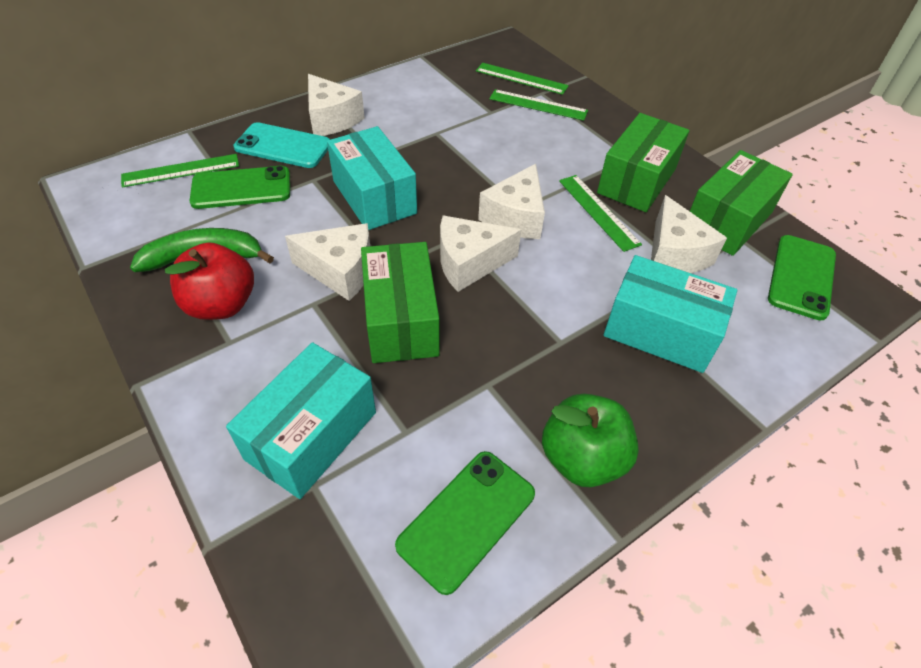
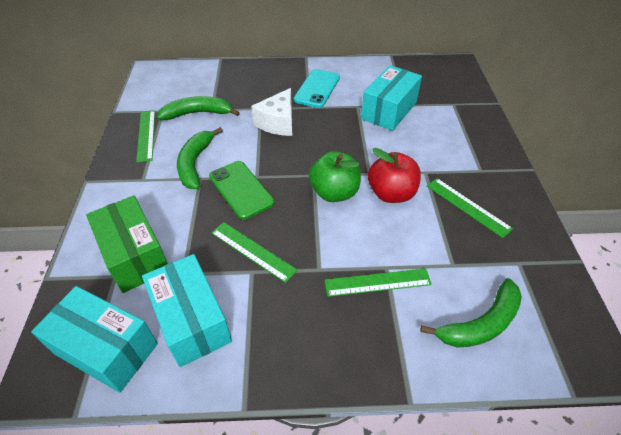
green banana: 1 -> 3
green box: 3 -> 1
green phone: 3 -> 1
white cheese: 5 -> 1

